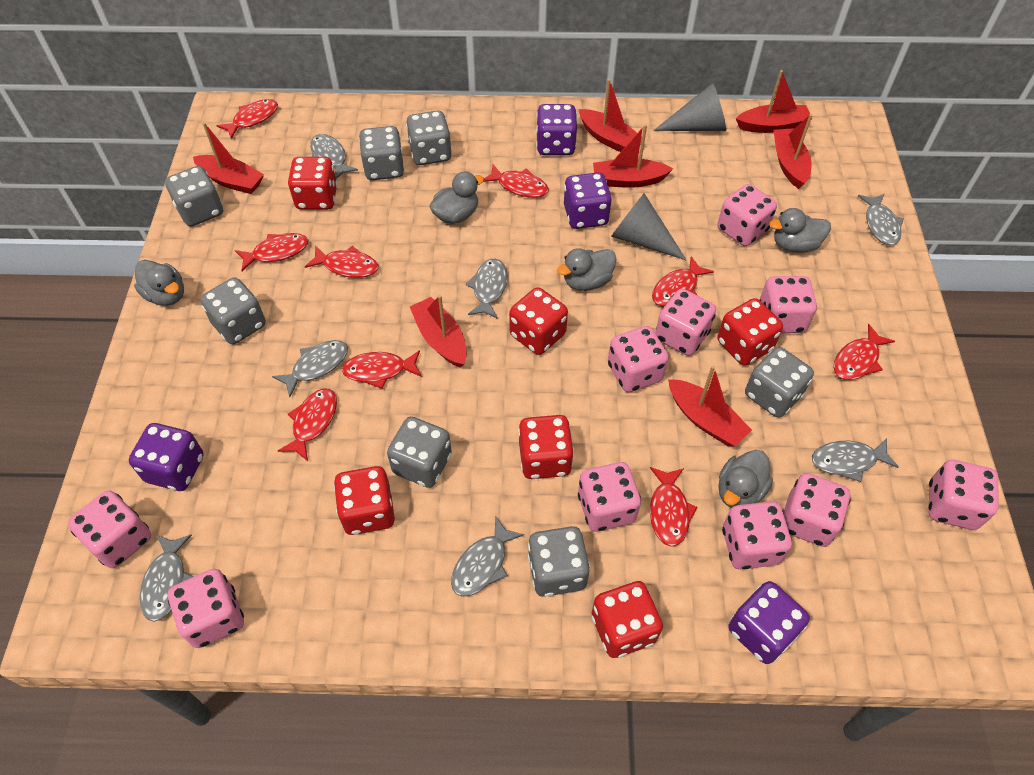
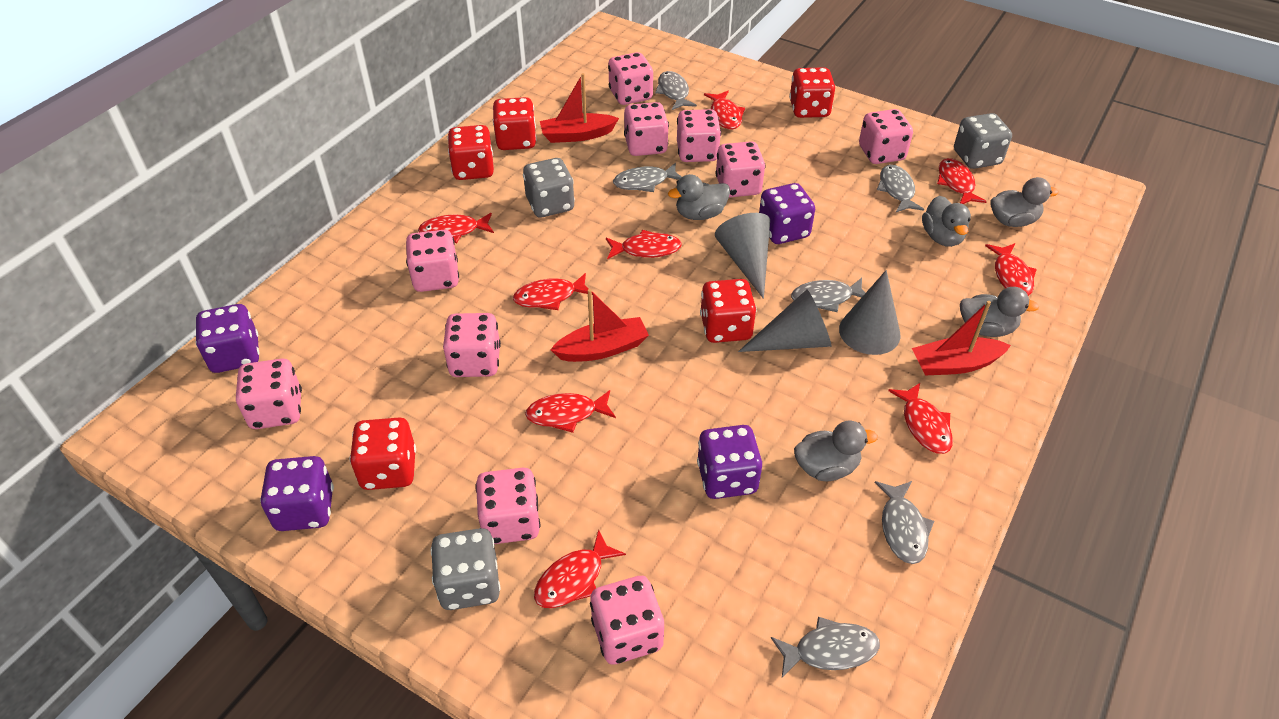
grey cone: 2 -> 3
grey dice: 7 -> 3
grey fish: 7 -> 6
red boat: 7 -> 3
red dice: 6 -> 5

